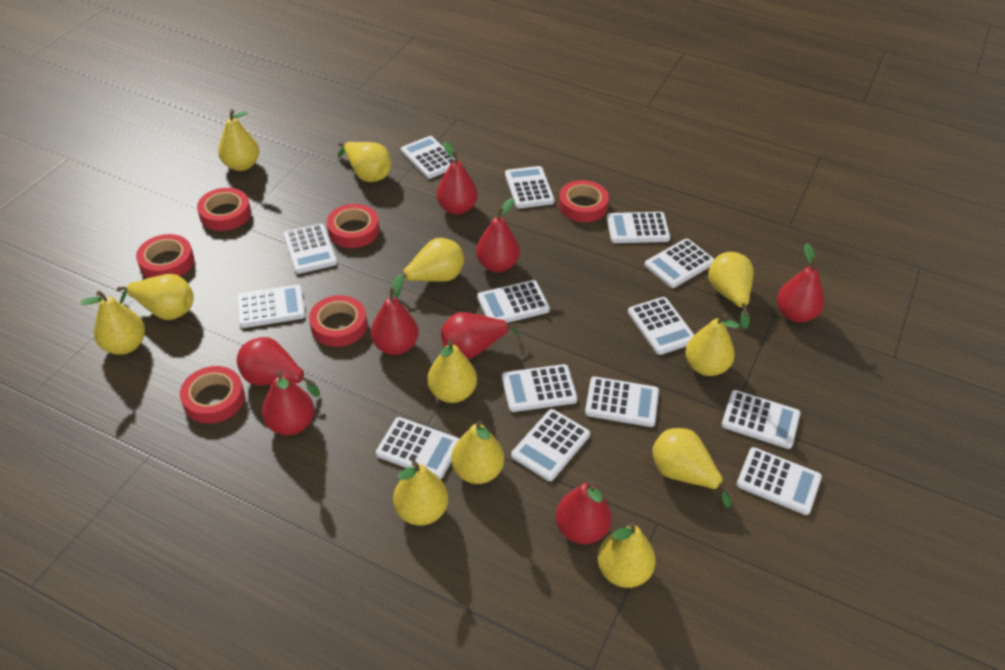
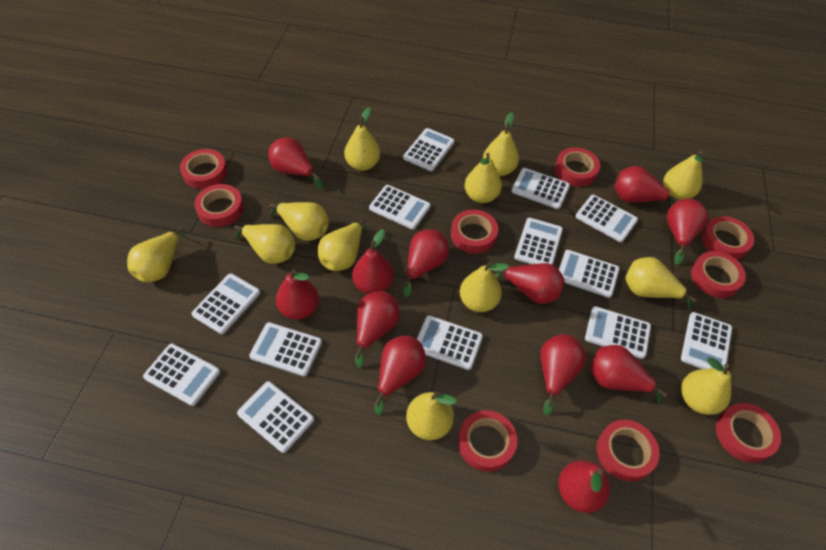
red pear: 8 -> 12
red tape: 6 -> 9
white calculator: 14 -> 13

